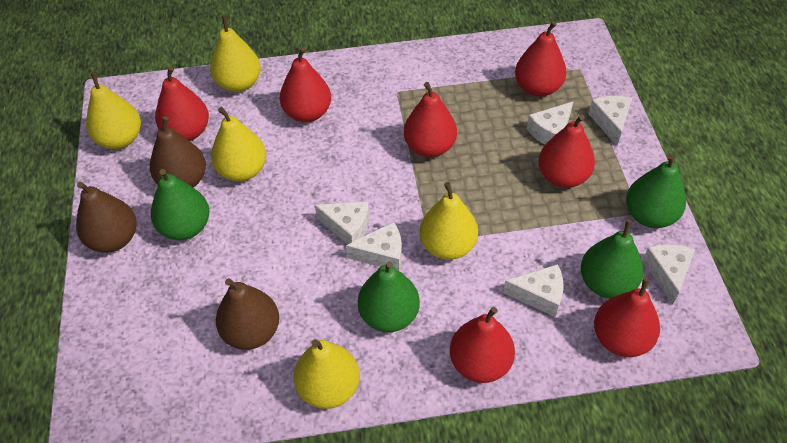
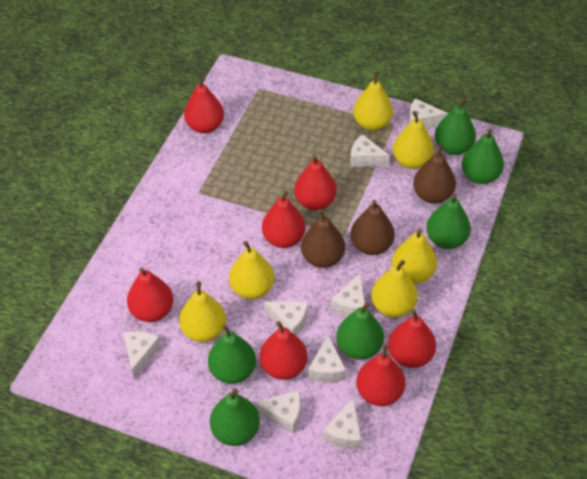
green pear: 4 -> 6
white cheese: 6 -> 8
yellow pear: 5 -> 6

